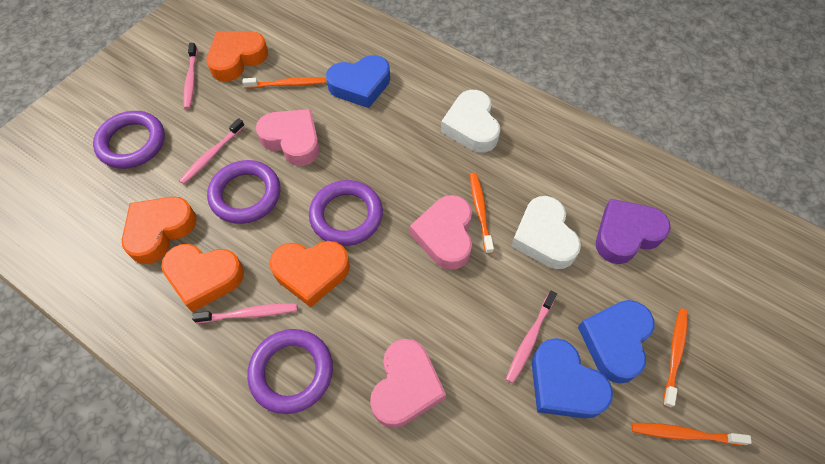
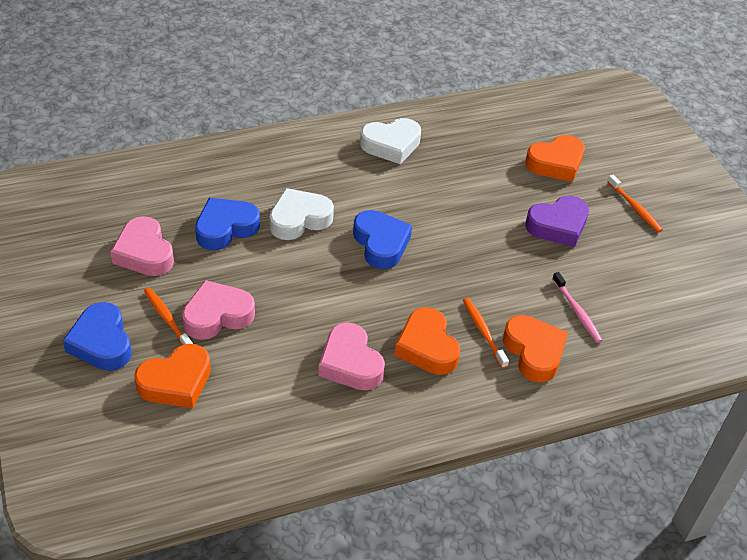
orange toothbrush: 4 -> 3
pink toothbrush: 4 -> 1
purple ring: 4 -> 0

